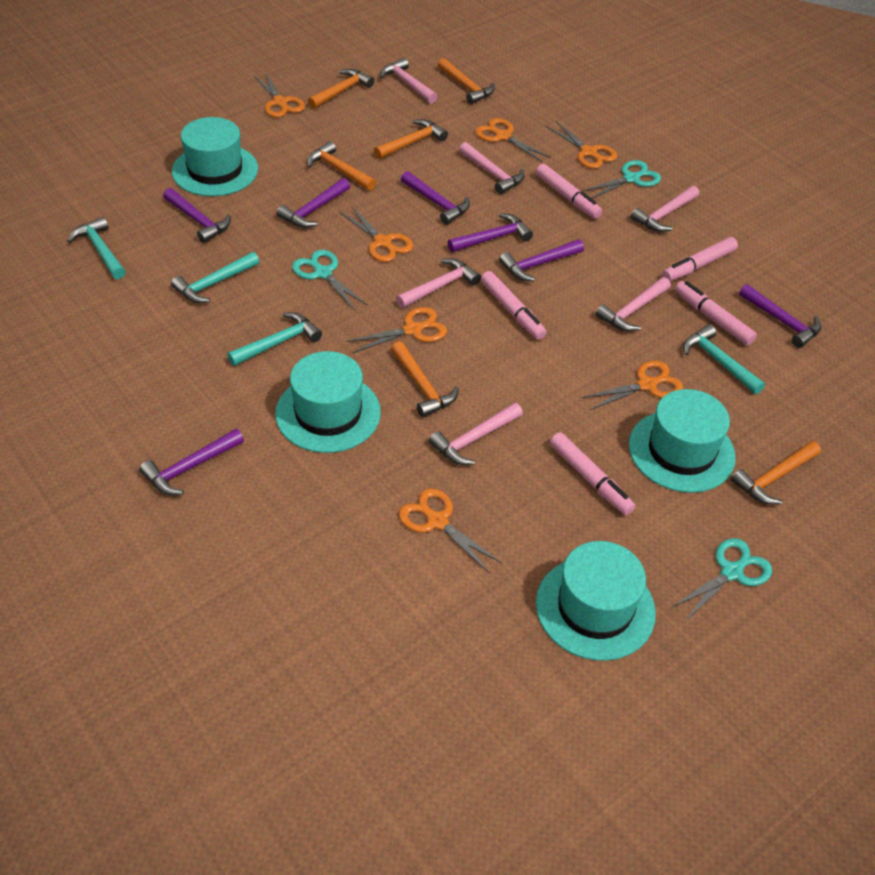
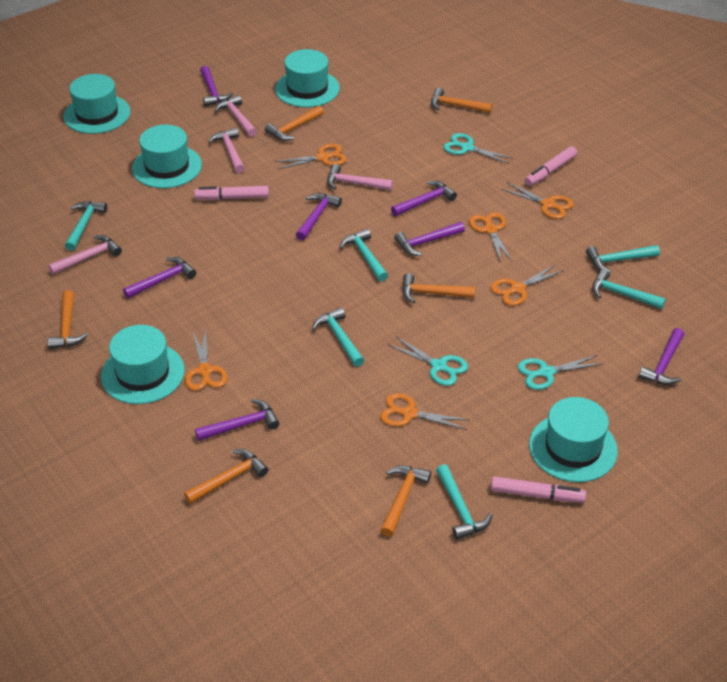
orange scissors: 7 -> 6
pink hammer: 6 -> 4
pink marker: 5 -> 3
turquoise hammer: 4 -> 6
turquoise hat: 4 -> 5

